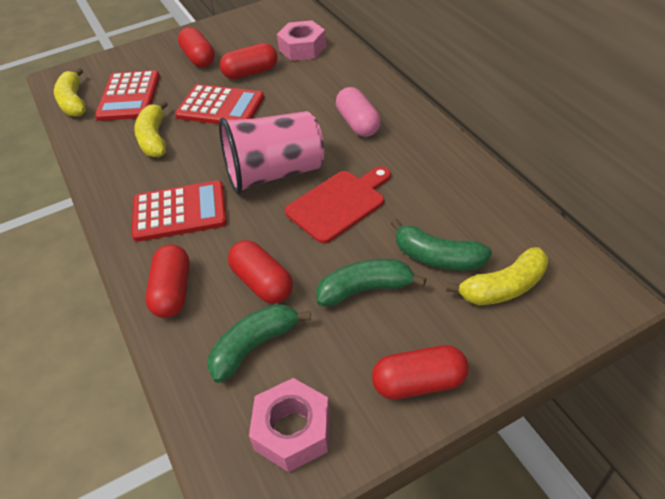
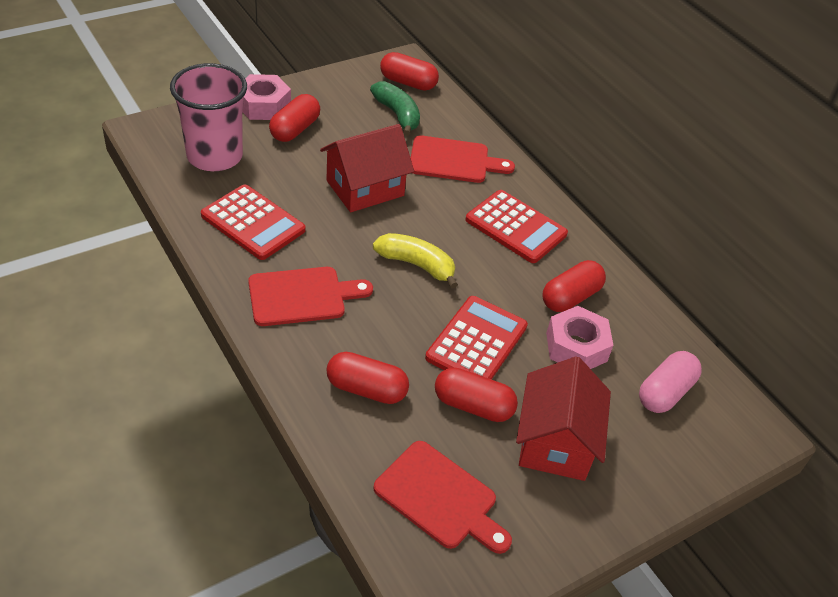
green banana: 3 -> 1
red cutting board: 1 -> 3
red house: 0 -> 2
yellow banana: 3 -> 1

